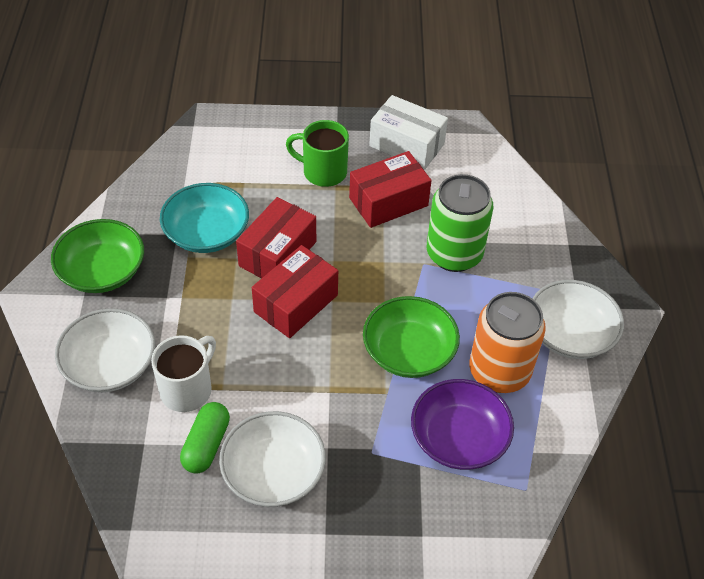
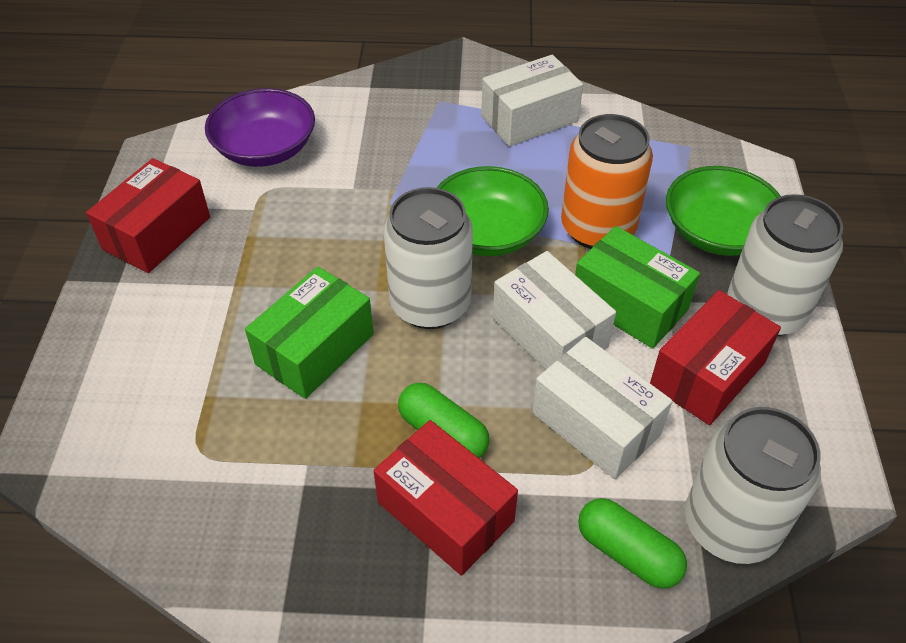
green box: 0 -> 2
green can: 1 -> 0
green capsule: 1 -> 2
green mug: 1 -> 0
turquoise bowl: 1 -> 0
white bowl: 3 -> 0
white box: 1 -> 3
white can: 0 -> 3
white mug: 1 -> 0

